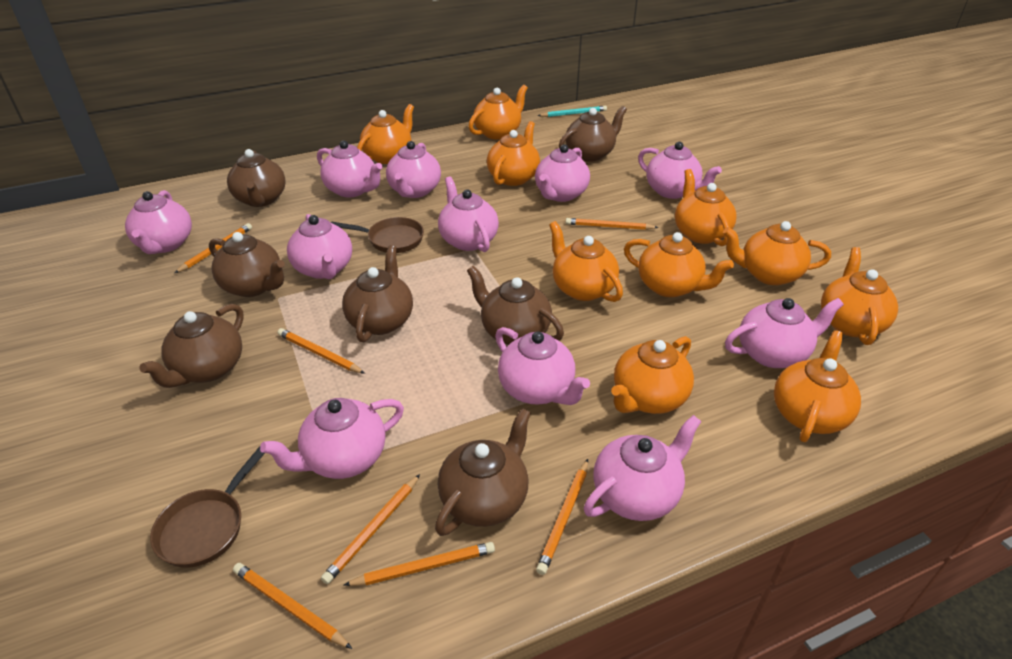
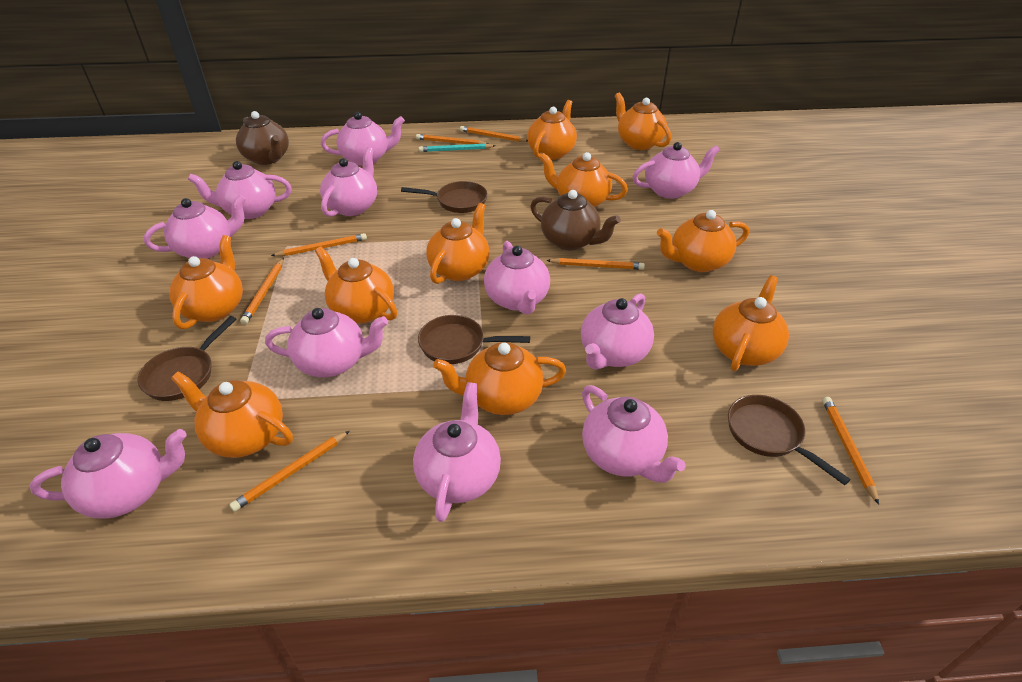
brown pan: 2 -> 4
brown teapot: 7 -> 2

